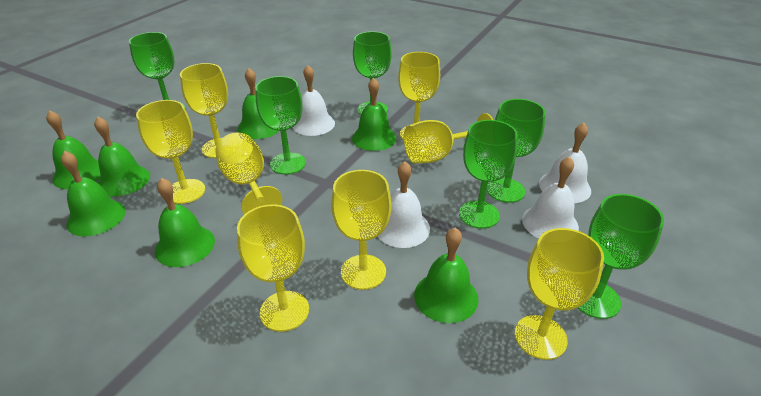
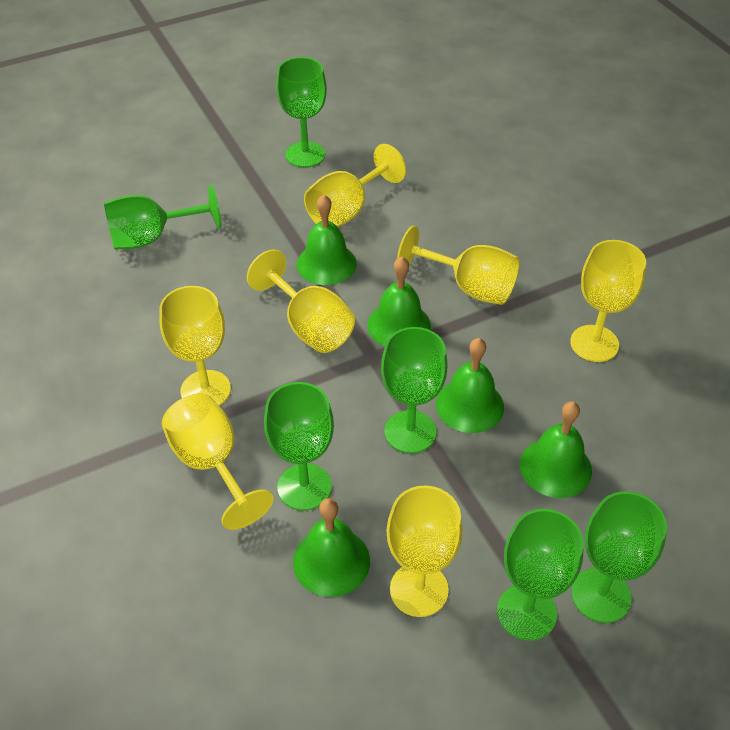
green bell: 7 -> 5
white bell: 4 -> 0
yellow goblet: 8 -> 7

